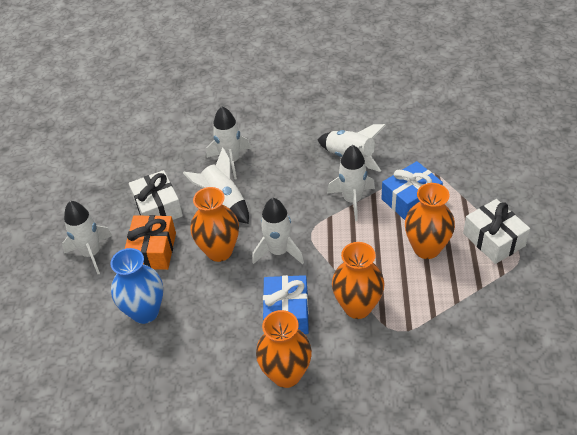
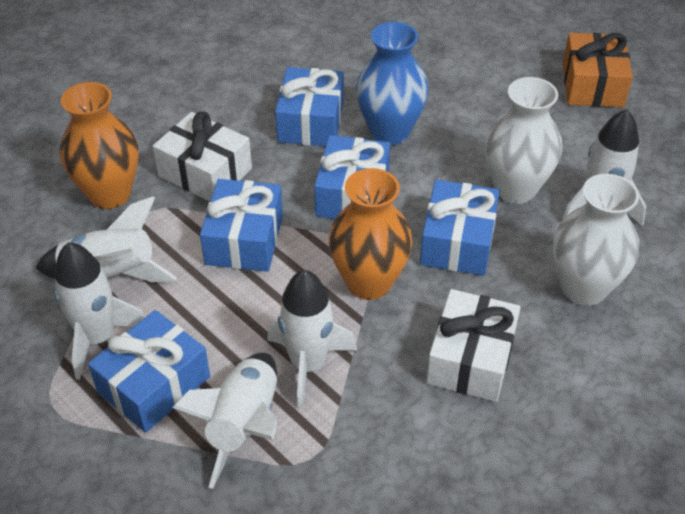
blue gift: 2 -> 5
orange vase: 4 -> 2
white rocket: 6 -> 5
white vase: 0 -> 2

